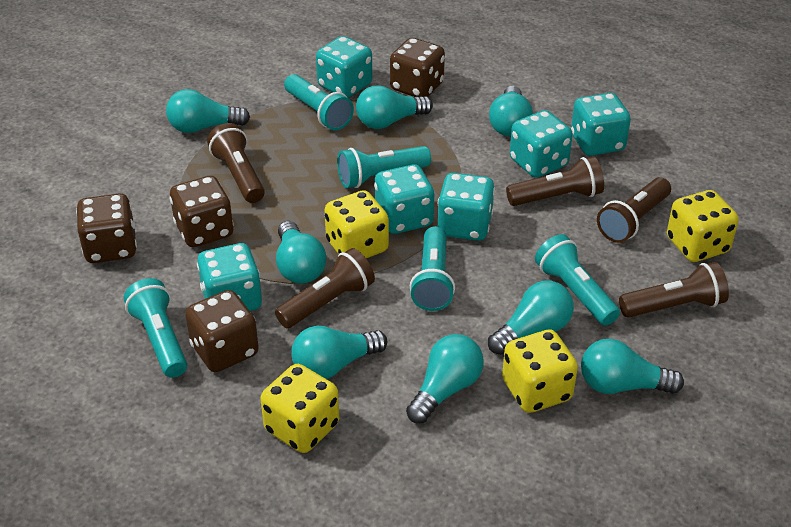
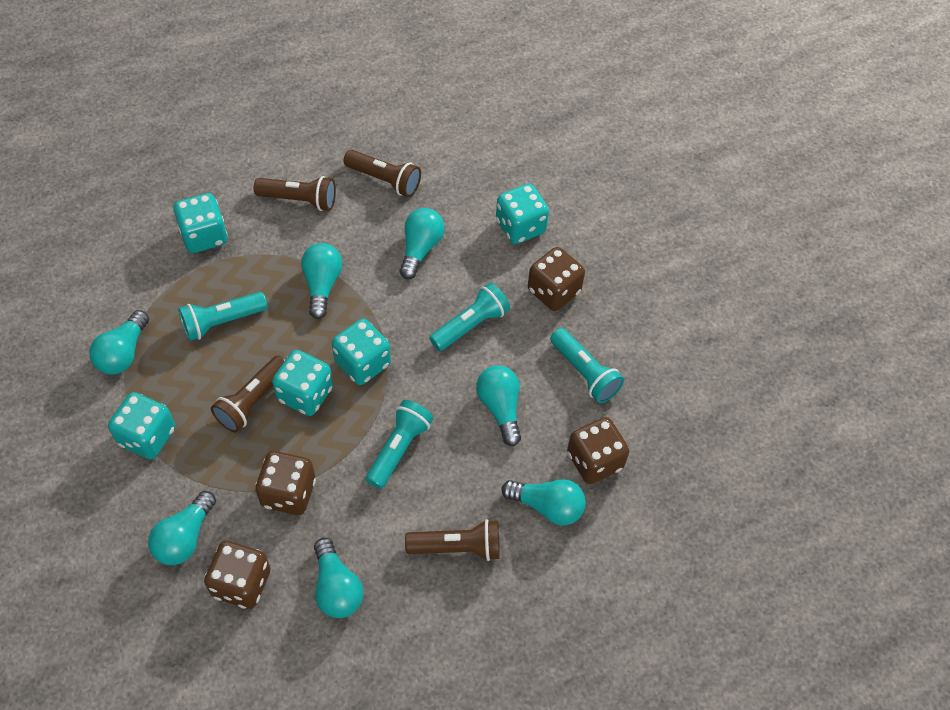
brown flashlight: 5 -> 4
turquoise dice: 6 -> 5
turquoise flashlight: 5 -> 4
turquoise light bulb: 8 -> 7
yellow dice: 4 -> 0

